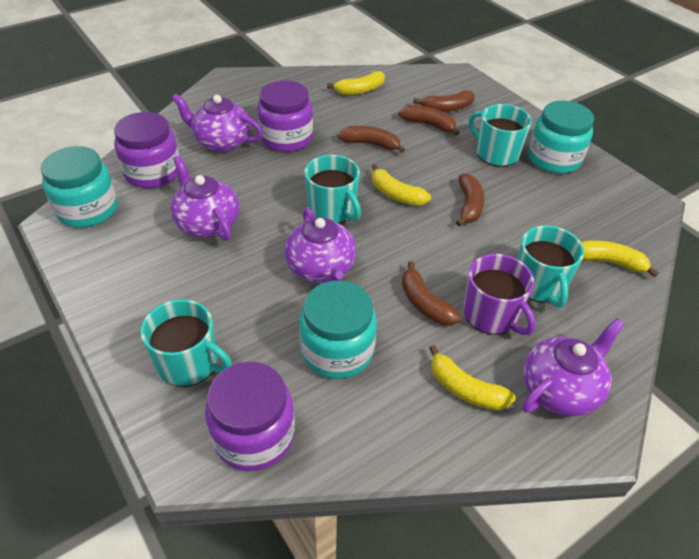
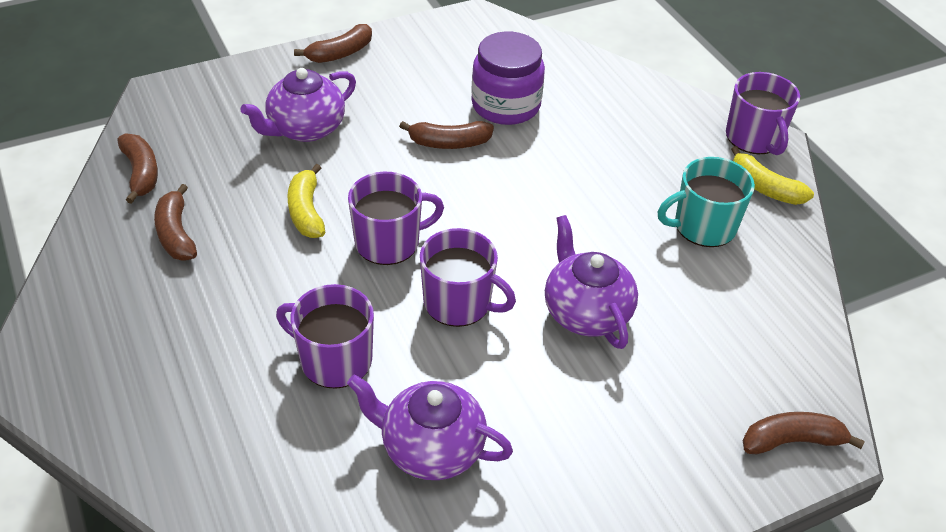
purple jar: 3 -> 1
purple mug: 1 -> 4
purple teapot: 4 -> 3
turquoise jar: 3 -> 0
turquoise mug: 4 -> 1
yellow banana: 4 -> 2

